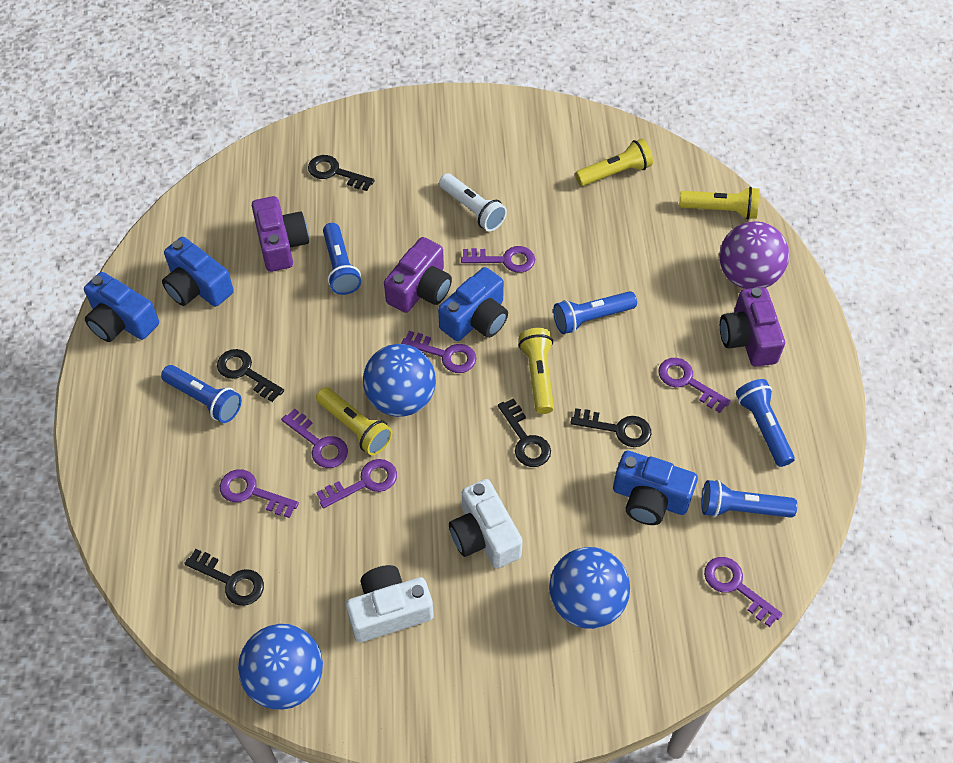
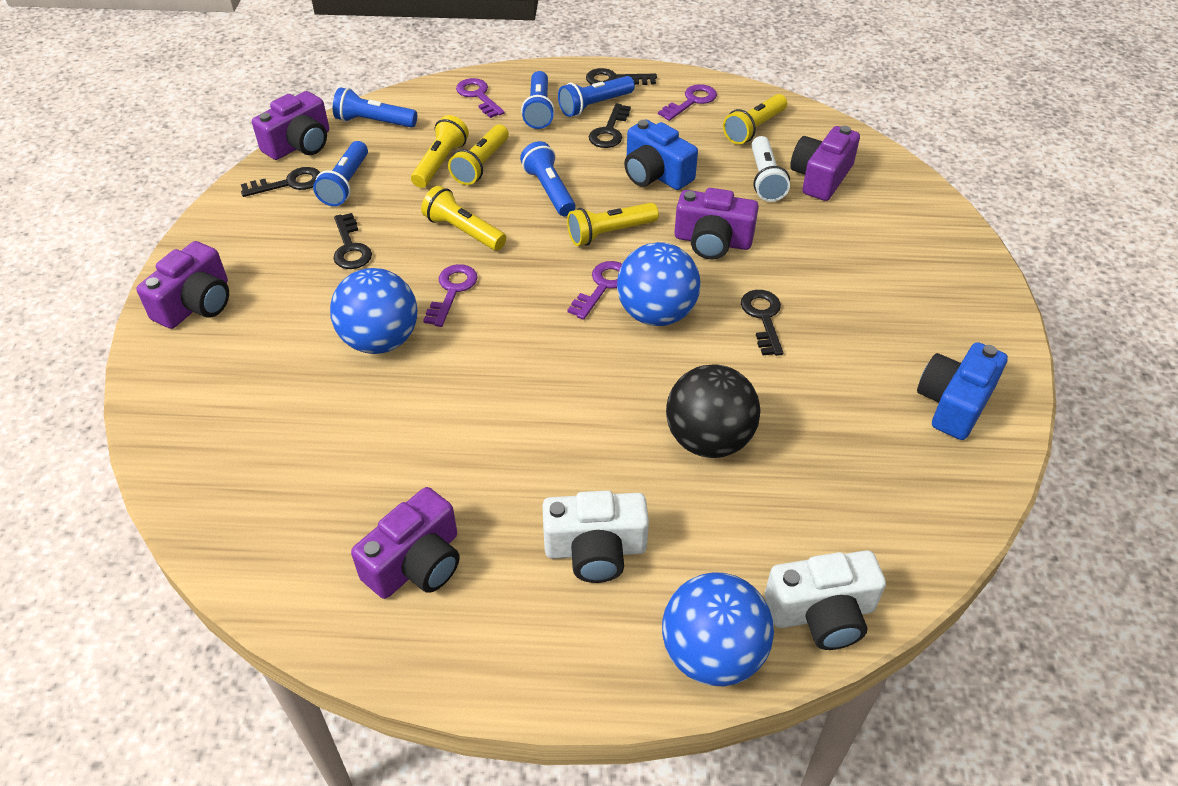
black ball: 0 -> 1
blue camera: 4 -> 2
purple ball: 1 -> 0
purple camera: 3 -> 5
purple key: 7 -> 4
yellow flashlight: 4 -> 5

